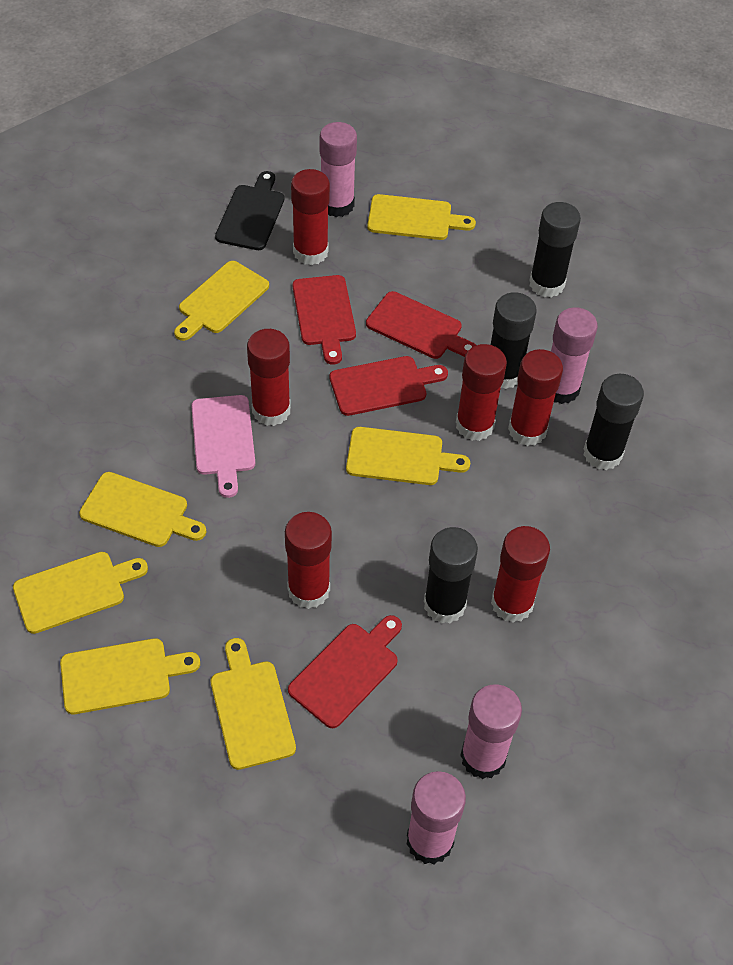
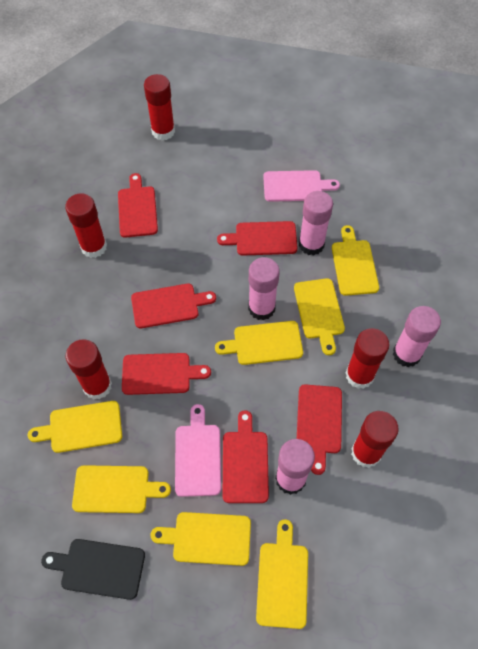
black glue stick: 4 -> 0
pink cutting board: 1 -> 2
red cutting board: 4 -> 6
red glue stick: 6 -> 5

